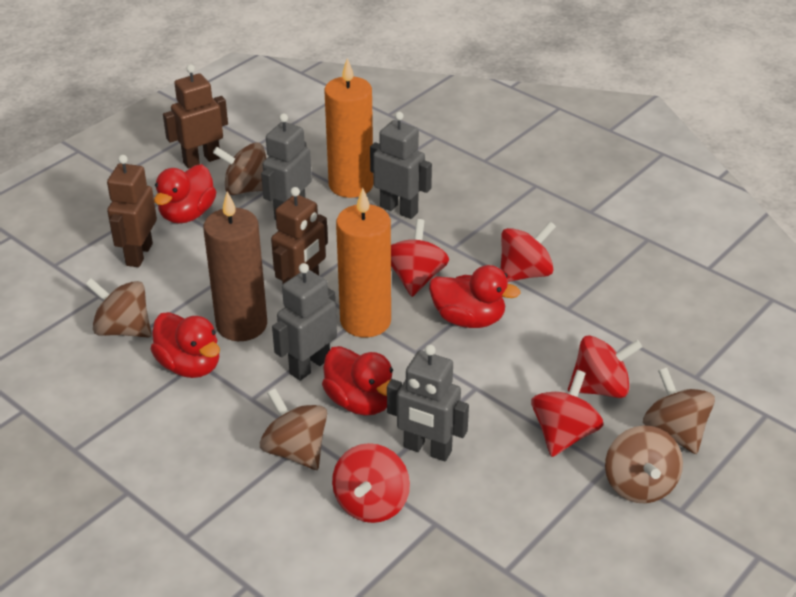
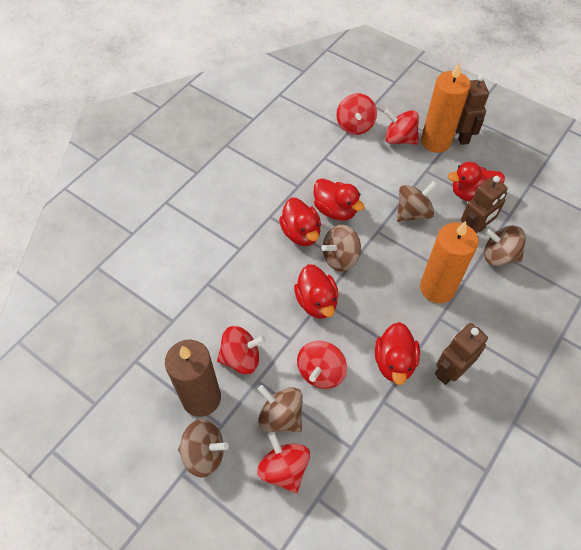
grey robot: 4 -> 0
red duck: 4 -> 5

